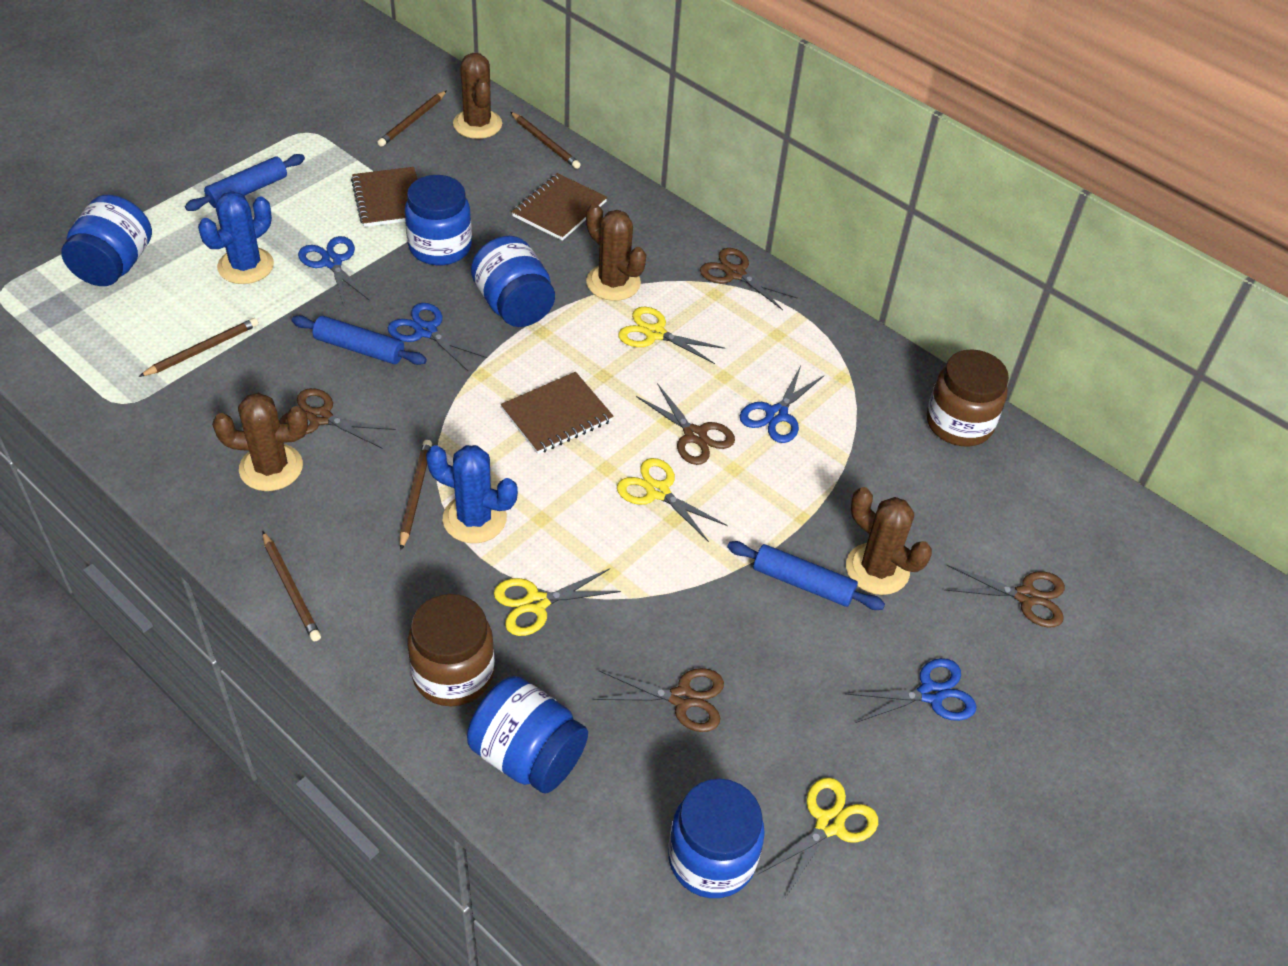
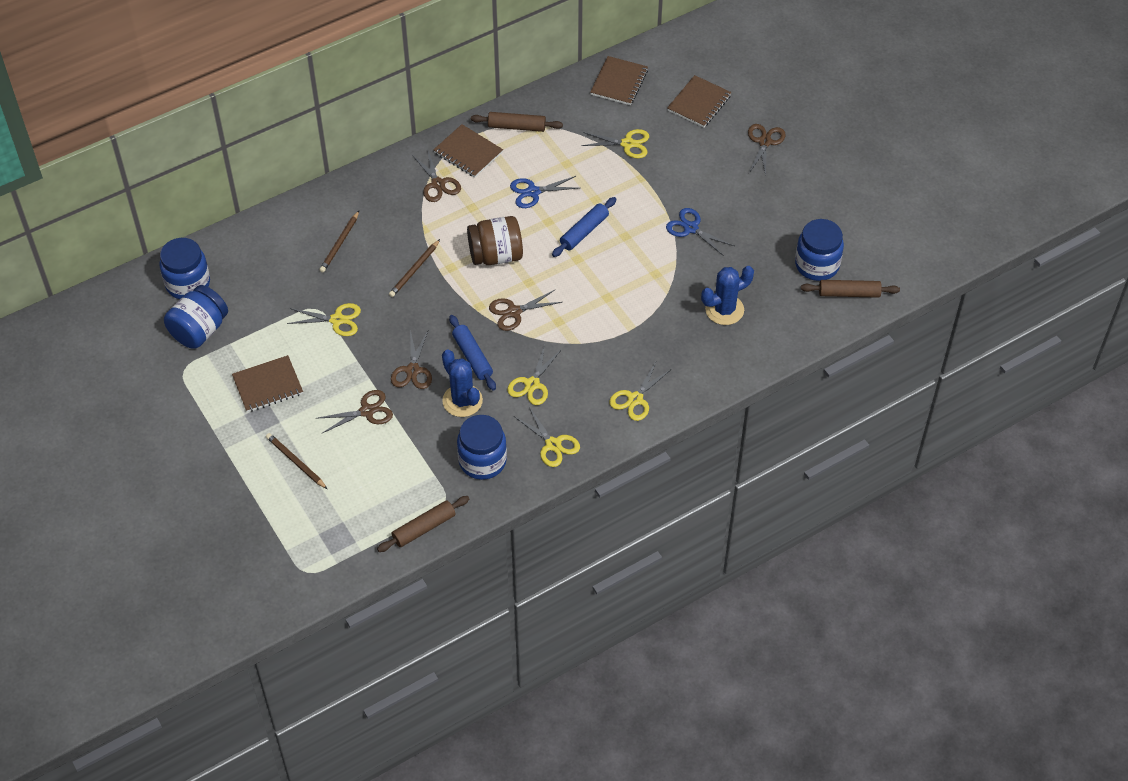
blue jar: 5 -> 4
blue rolling pin: 3 -> 2
blue scissors: 4 -> 2
brown cactus: 4 -> 0
brown jar: 2 -> 1
brown notebook: 3 -> 4
brown pencil: 5 -> 3
brown rolling pin: 0 -> 3
yellow scissors: 4 -> 5

